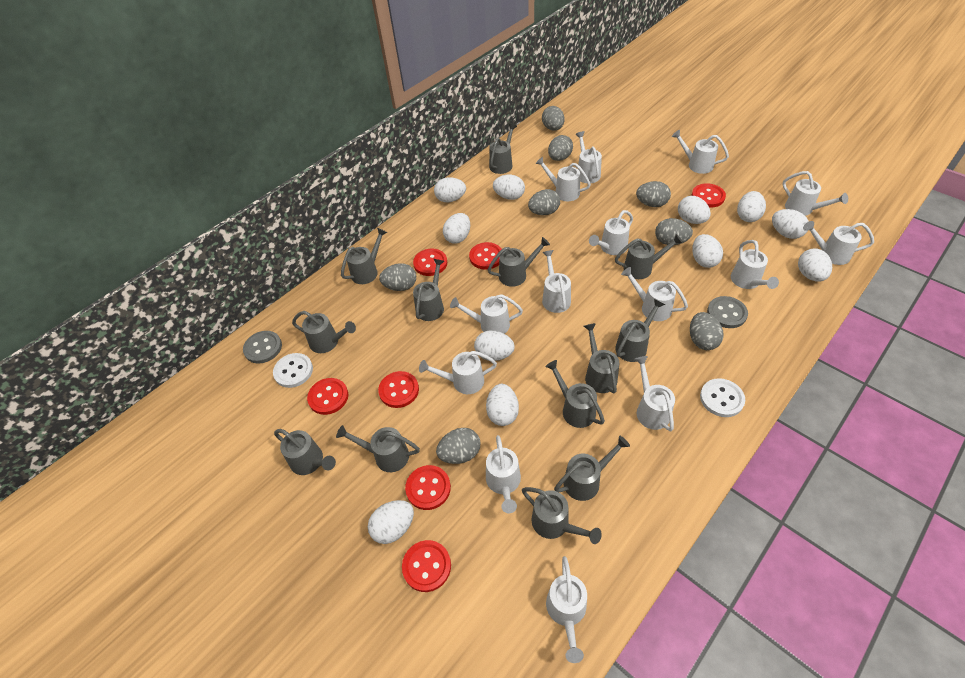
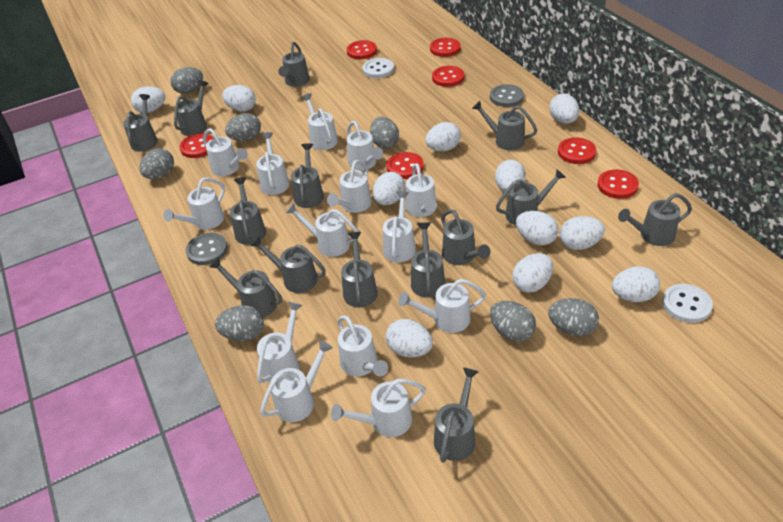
grey egg: 8 -> 7
grey watering can: 13 -> 14

